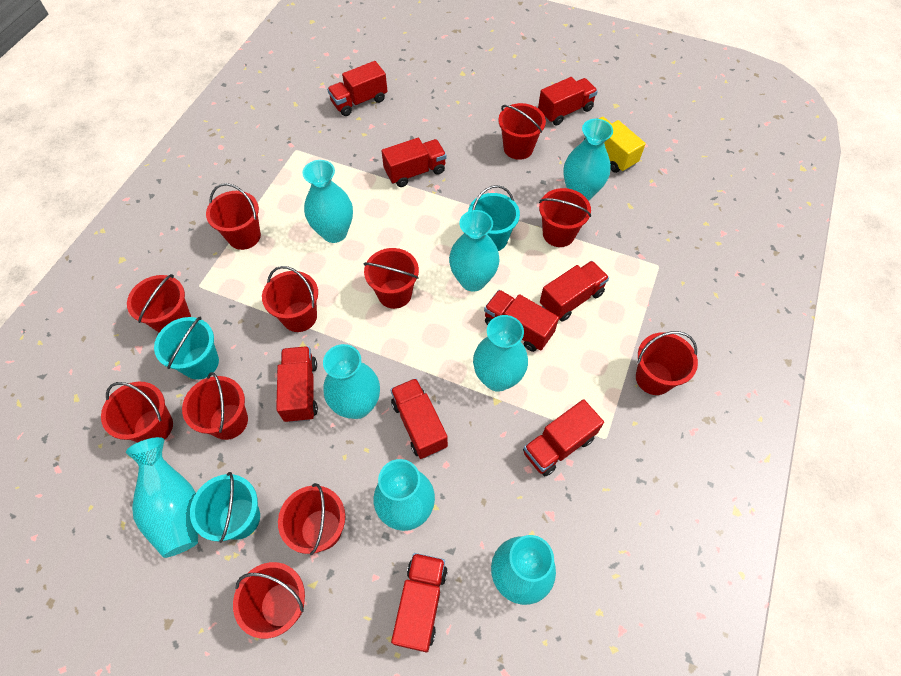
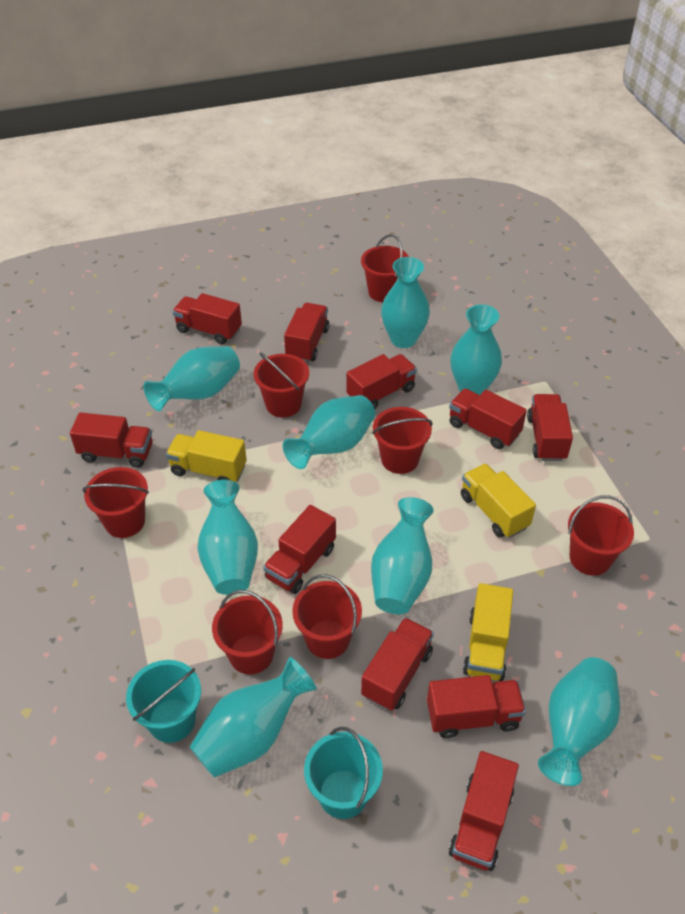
red bucket: 11 -> 7
red truck: 9 -> 10
turquoise bucket: 3 -> 2
yellow truck: 1 -> 3

